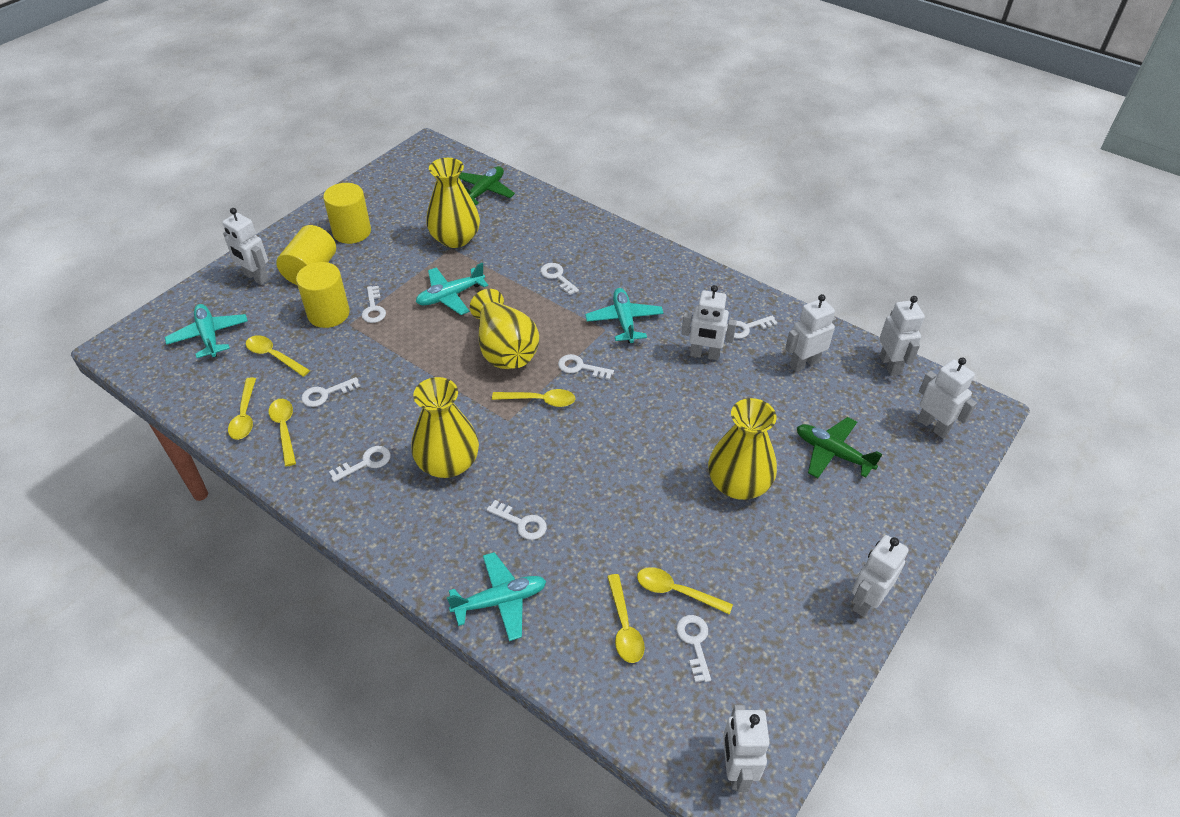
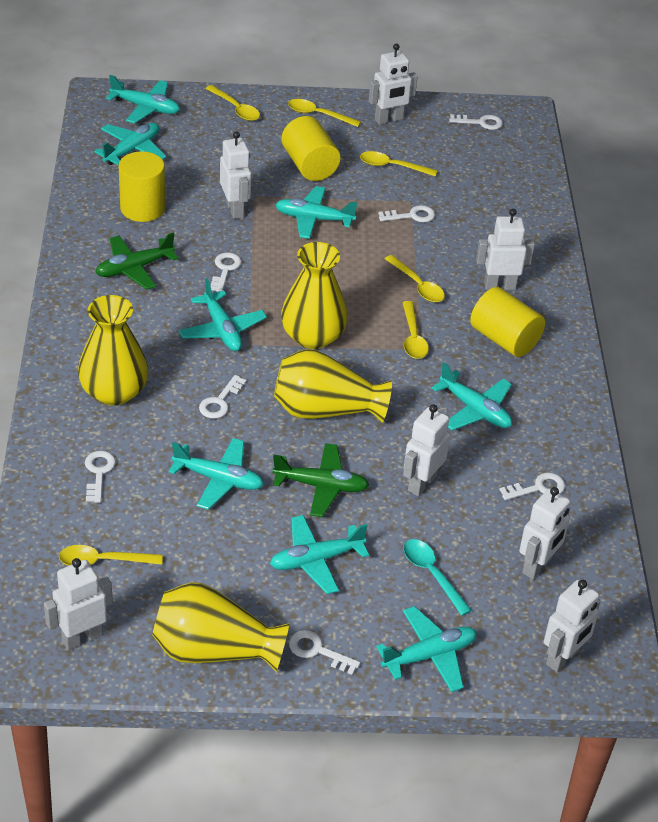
turquoise plane: 4 -> 8
turquoise spoon: 0 -> 1
white key: 8 -> 7

